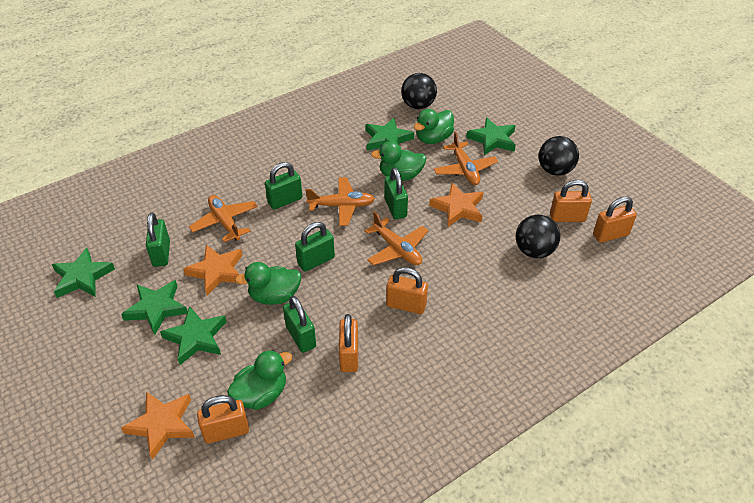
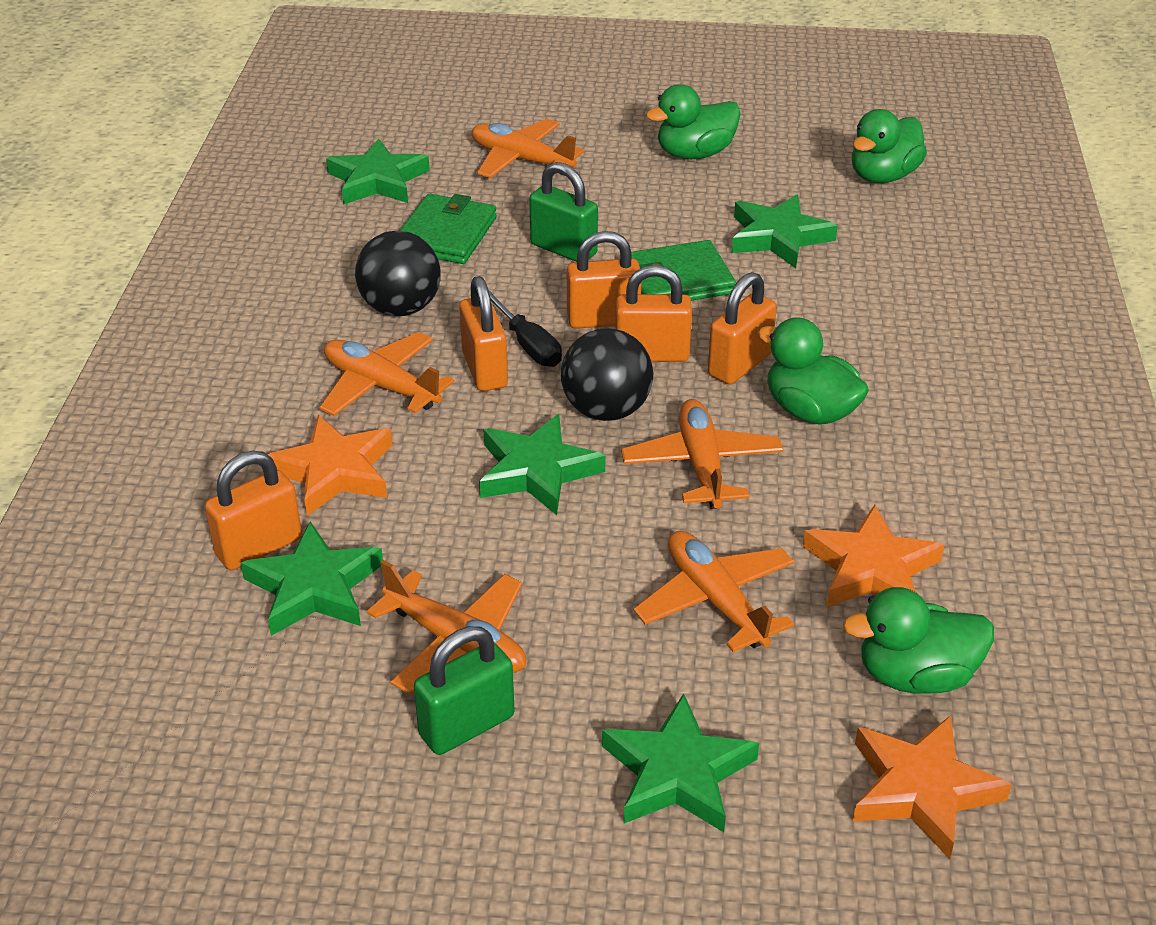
black ball: 3 -> 2
black screwdriver: 0 -> 1
green padlock: 5 -> 2
green wallet: 0 -> 2
orange plane: 4 -> 5

